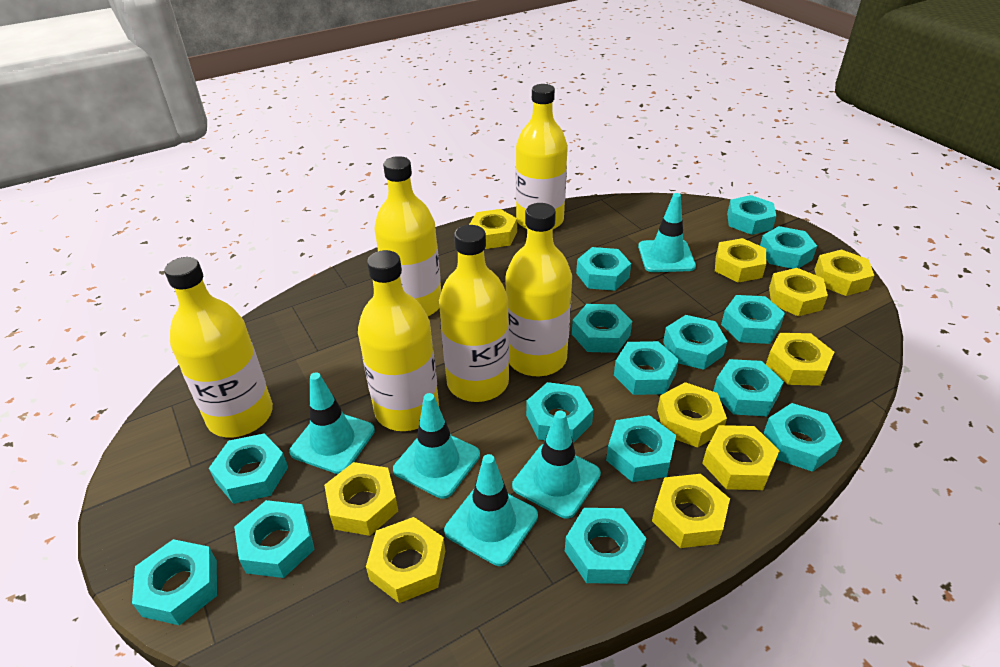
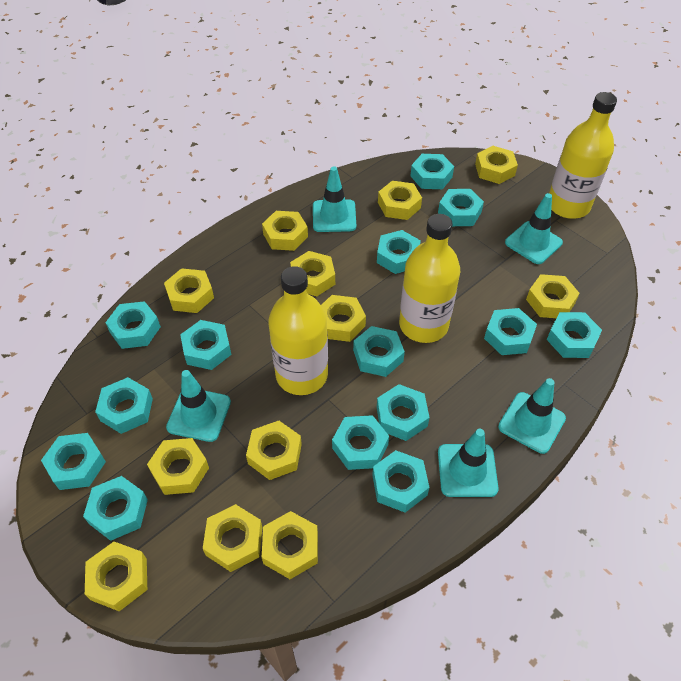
turquoise nut: 15 -> 14
yellow bottle: 6 -> 3
yellow nut: 10 -> 12

